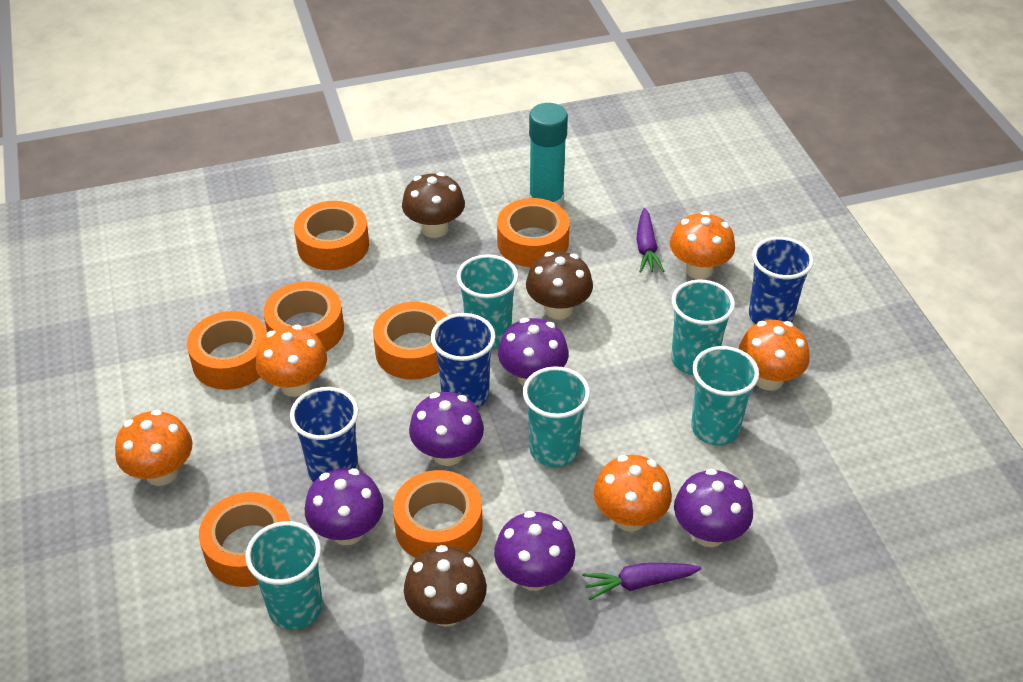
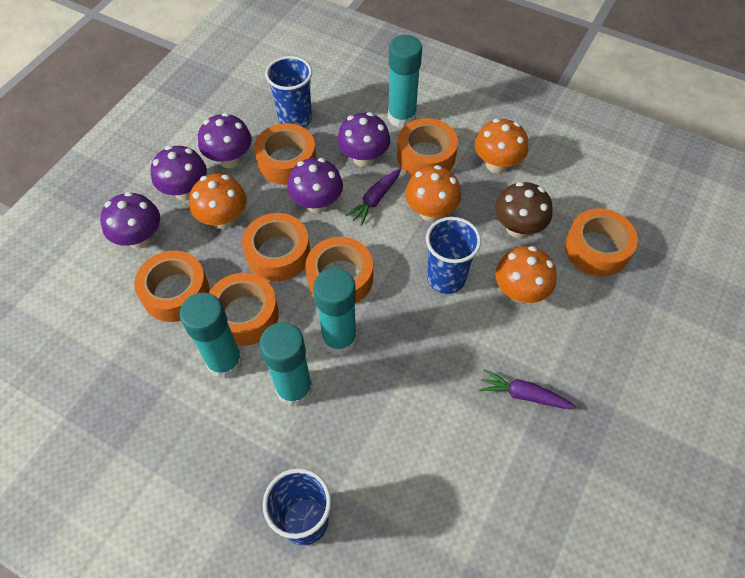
brown mushroom: 3 -> 1
orange mushroom: 5 -> 4
turquoise cup: 5 -> 0
turquoise glue stick: 1 -> 4

